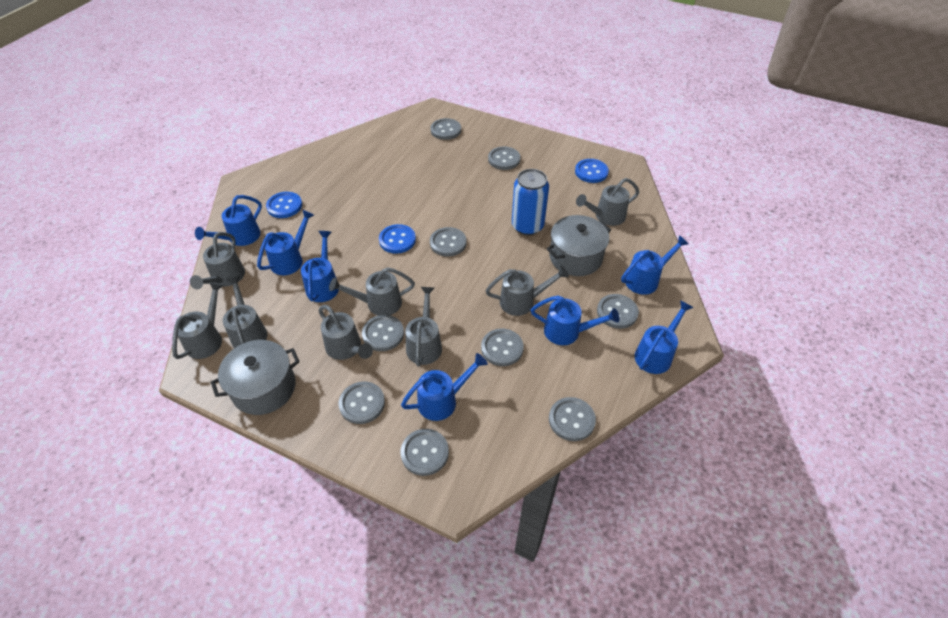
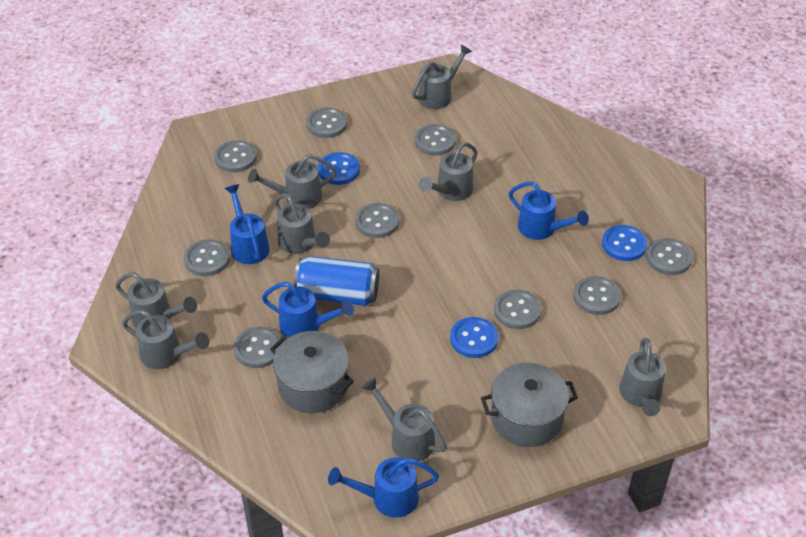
blue watering can: 7 -> 4

